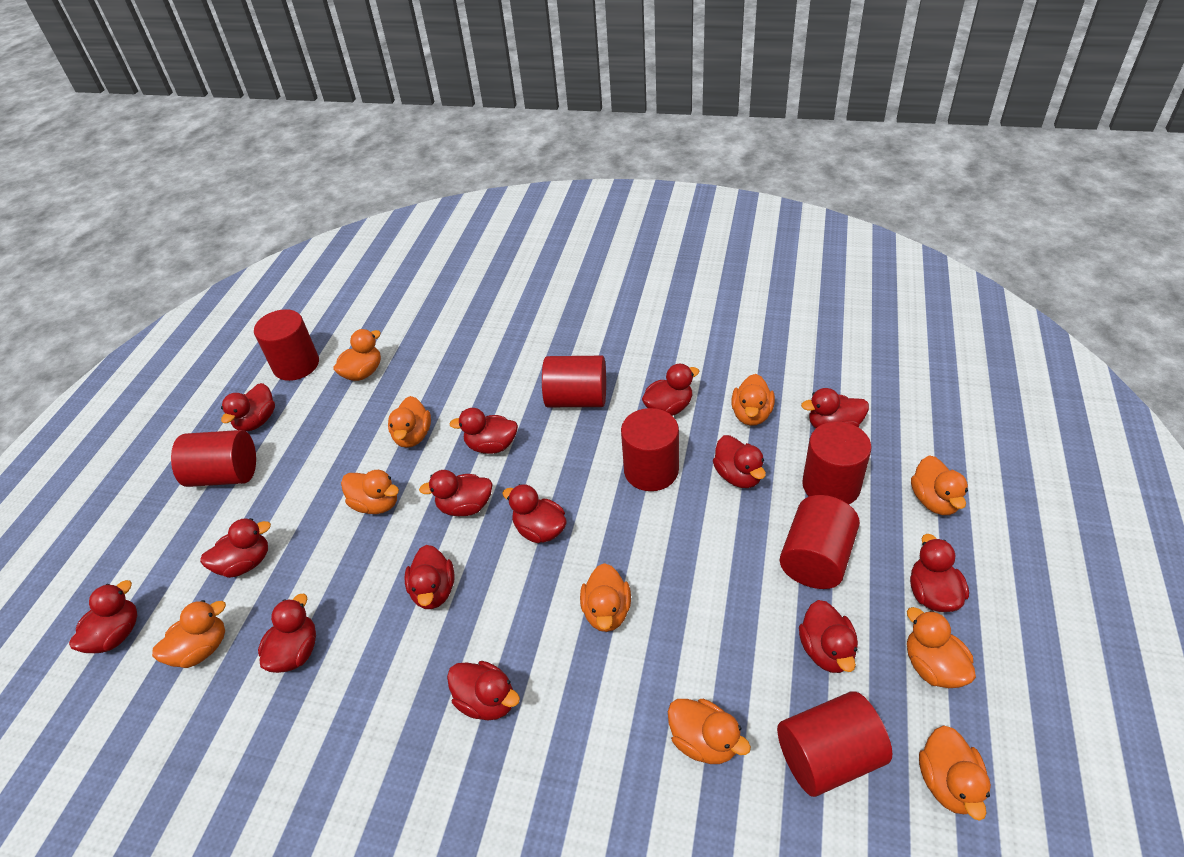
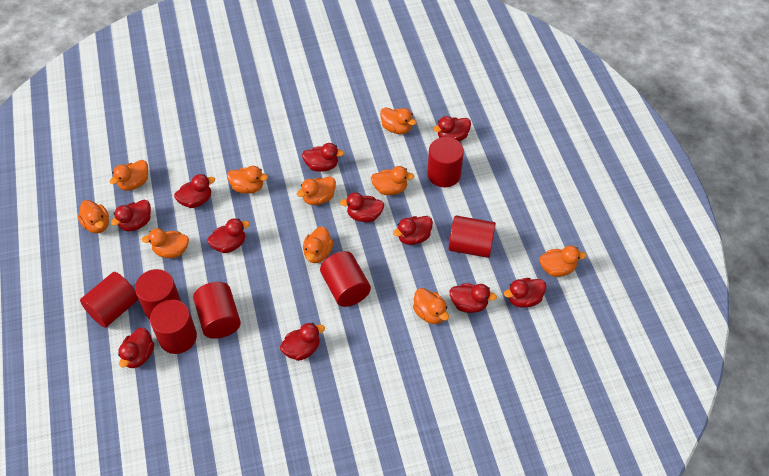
red duck: 14 -> 11

